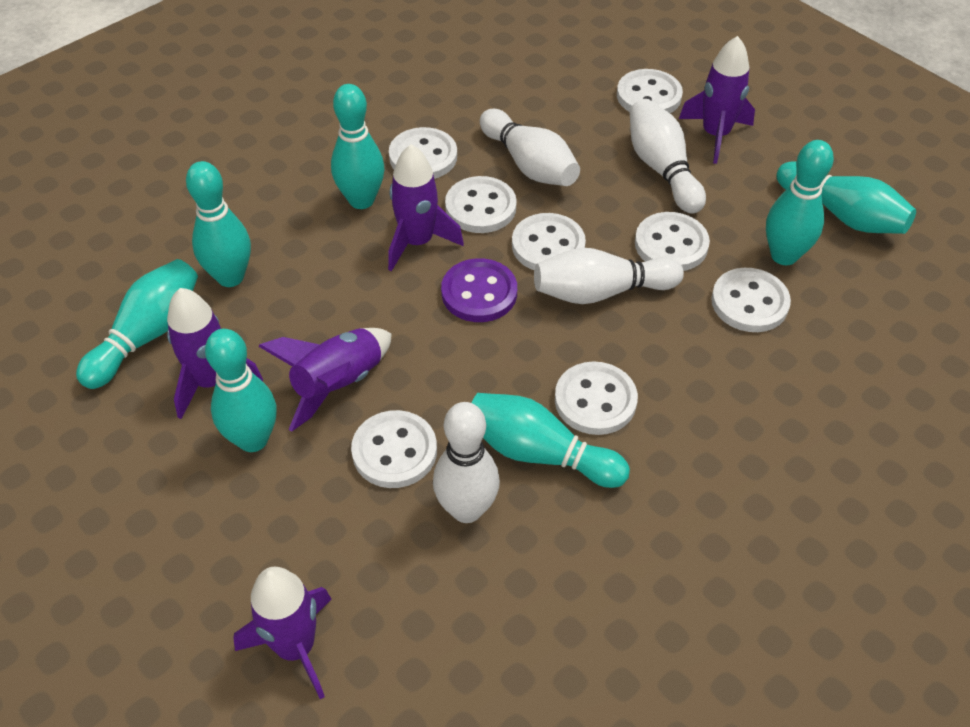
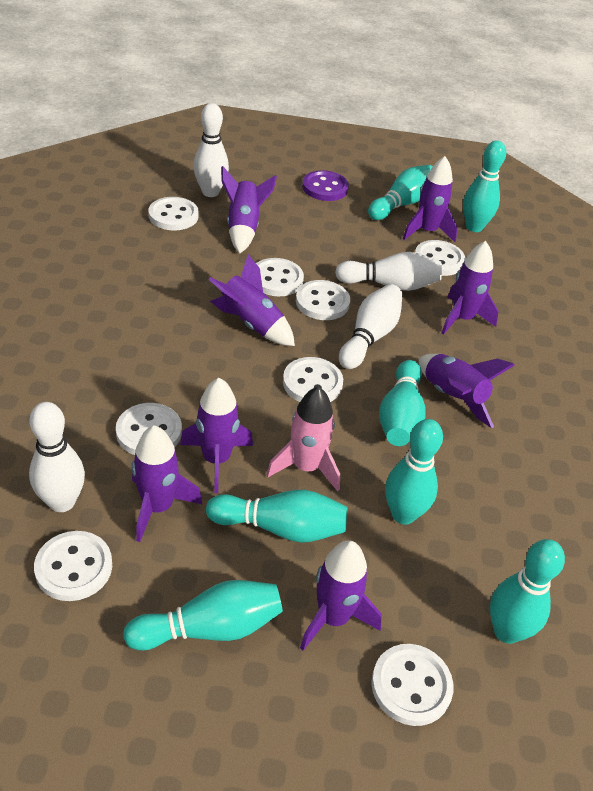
pink rocket: 0 -> 1
purple rocket: 5 -> 8

